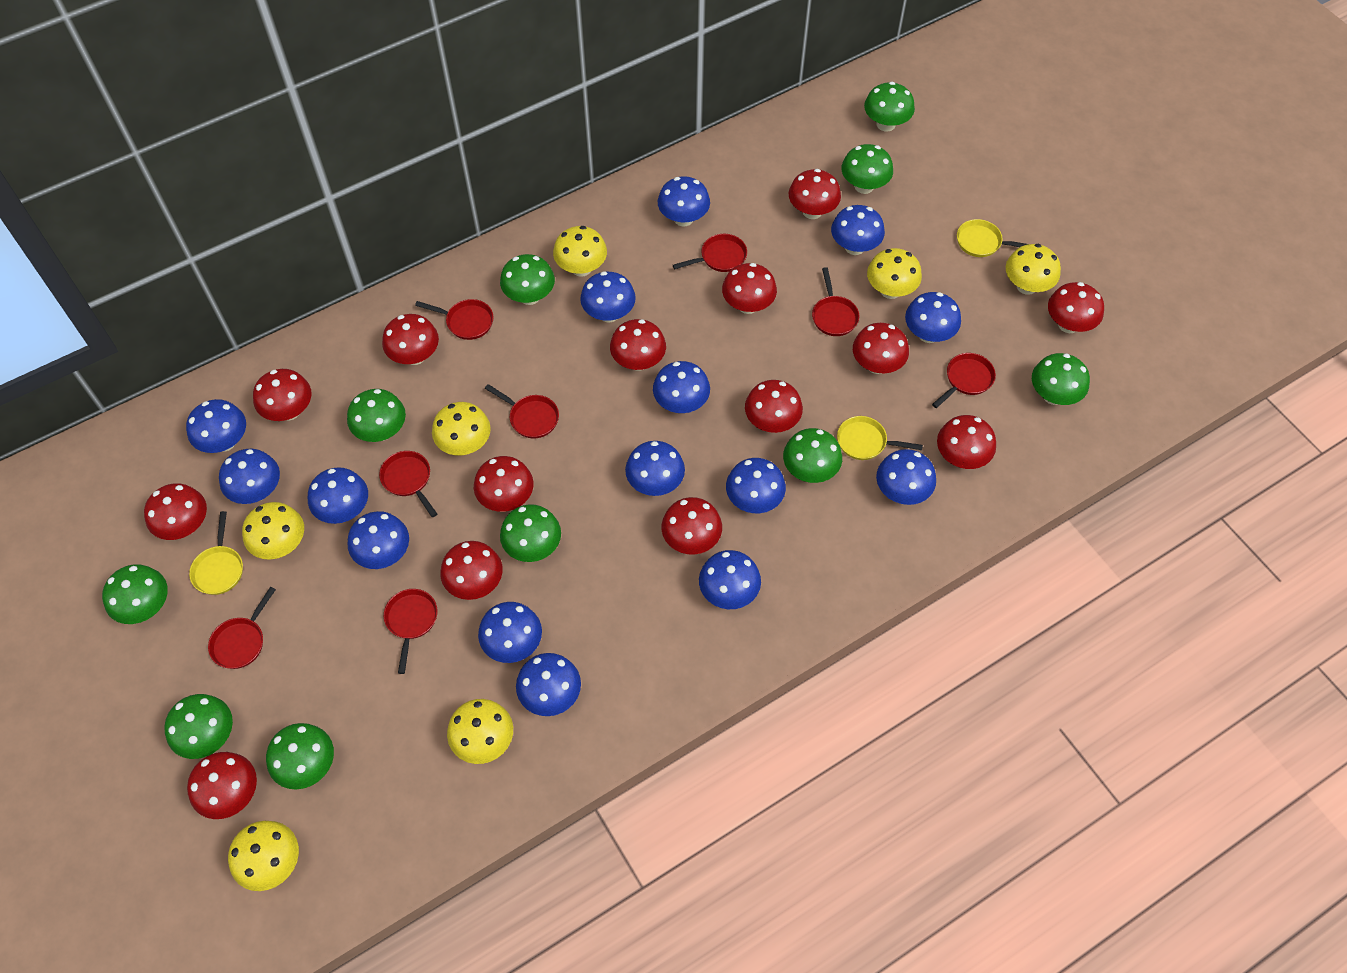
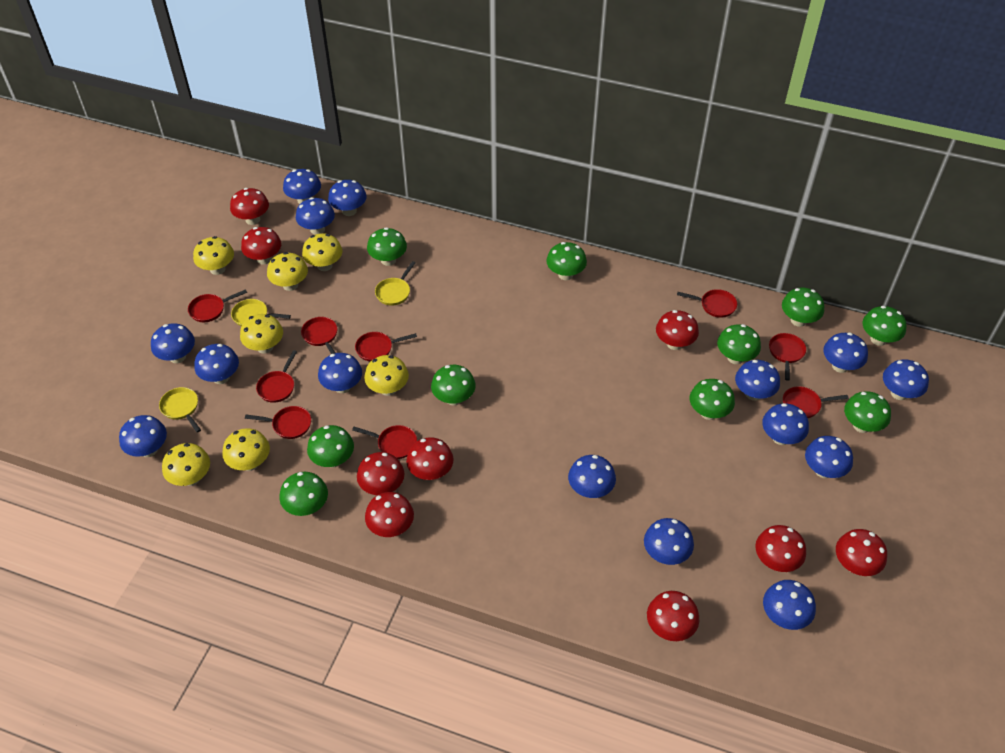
red mushroom: 14 -> 9
red pan: 8 -> 9

